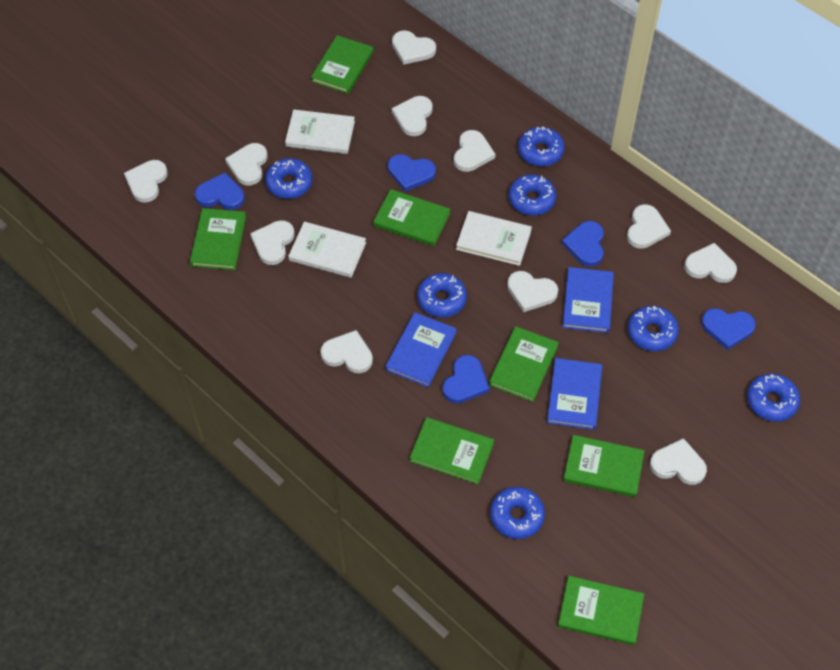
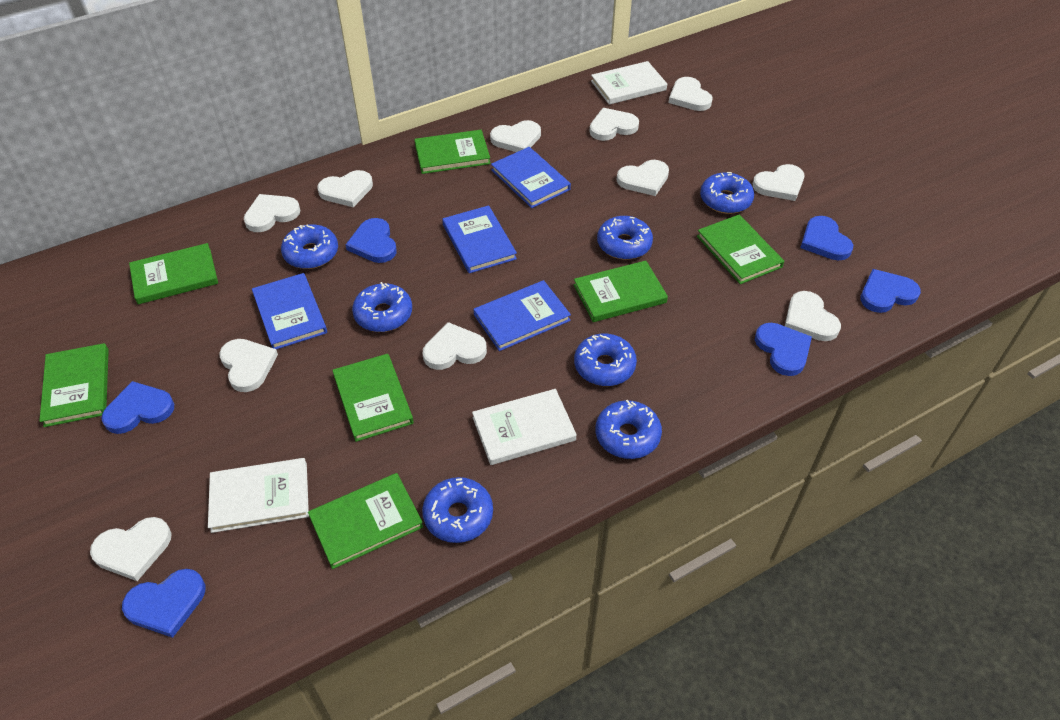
blue book: 3 -> 4
blue heart: 5 -> 6

